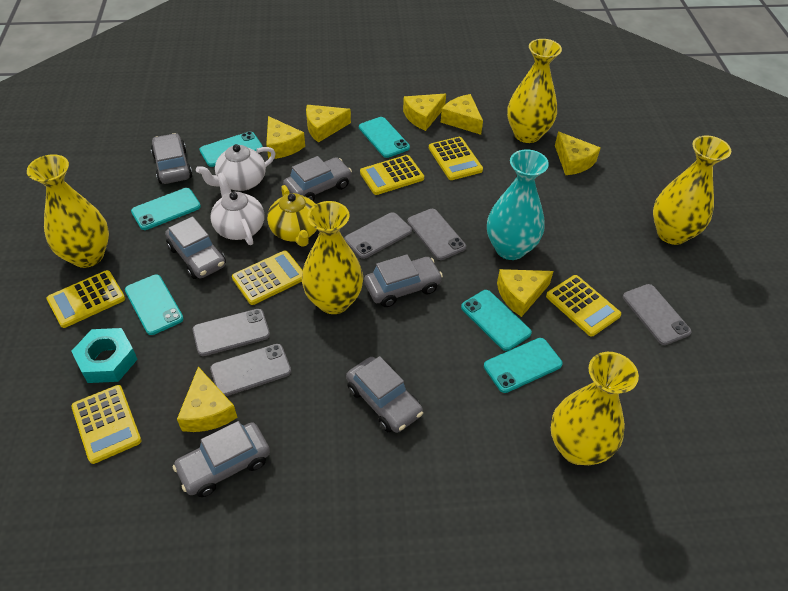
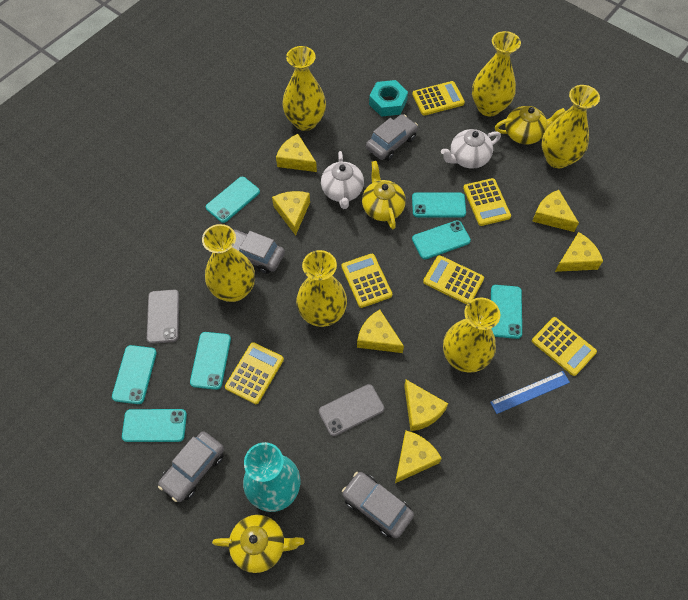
blue ruler: 0 -> 1
grey car: 6 -> 4
grey phone: 5 -> 2
turquoise phone: 6 -> 7
yellow teapot: 1 -> 3
yellow vase: 5 -> 6

